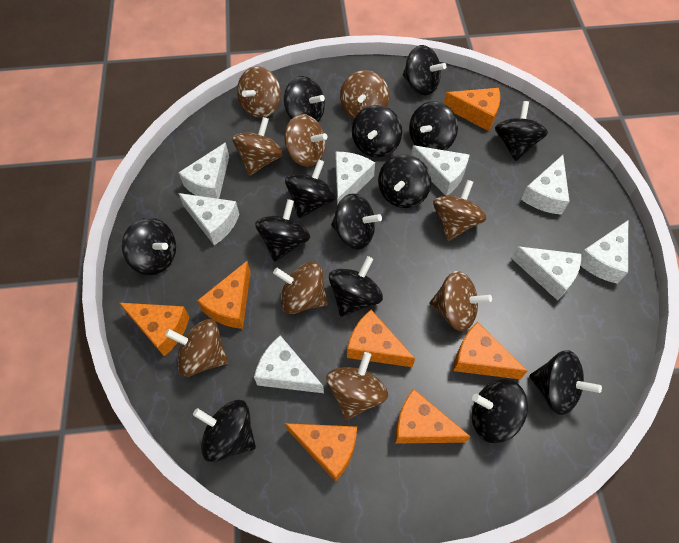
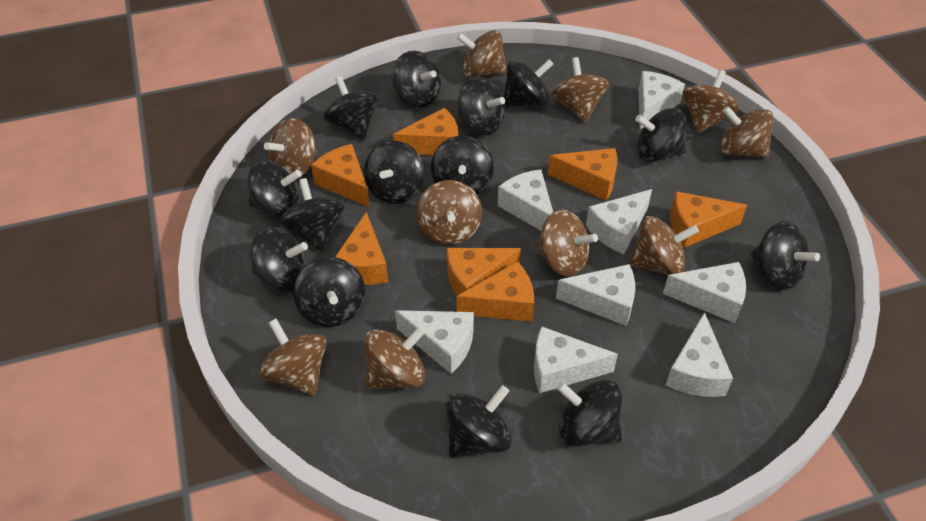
brown spinning top: 9 -> 10

